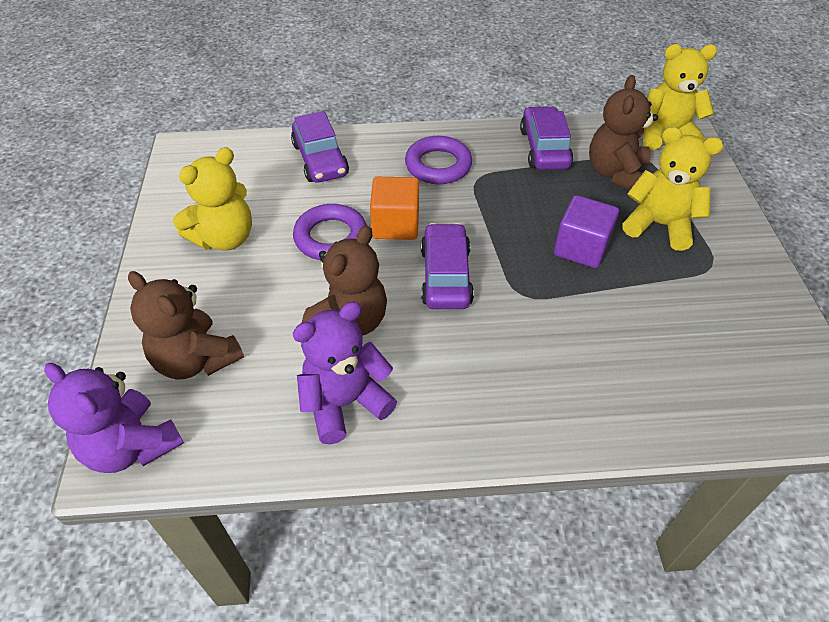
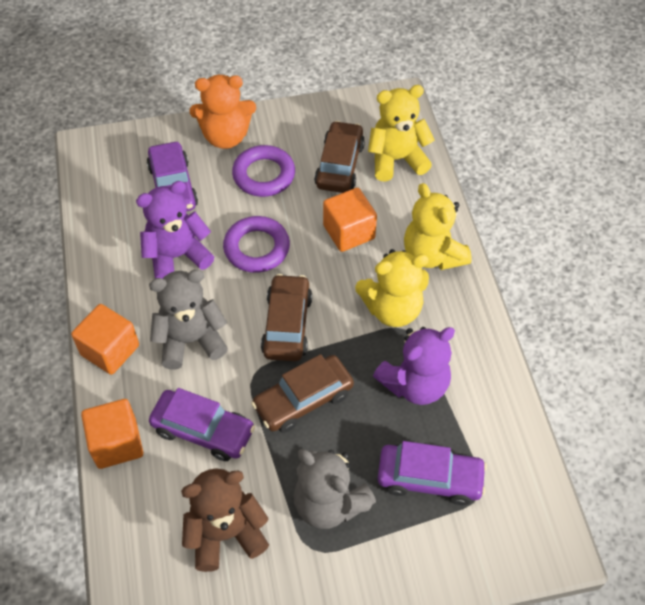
brown car: 0 -> 3
brown teddy bear: 3 -> 1
grey teddy bear: 0 -> 2
orange cube: 1 -> 3
orange teddy bear: 0 -> 1
purple cube: 1 -> 0

